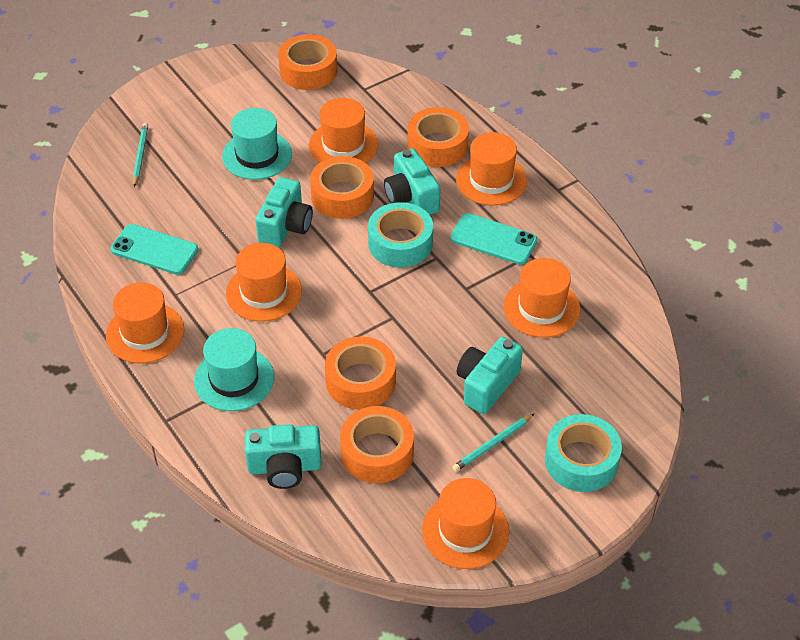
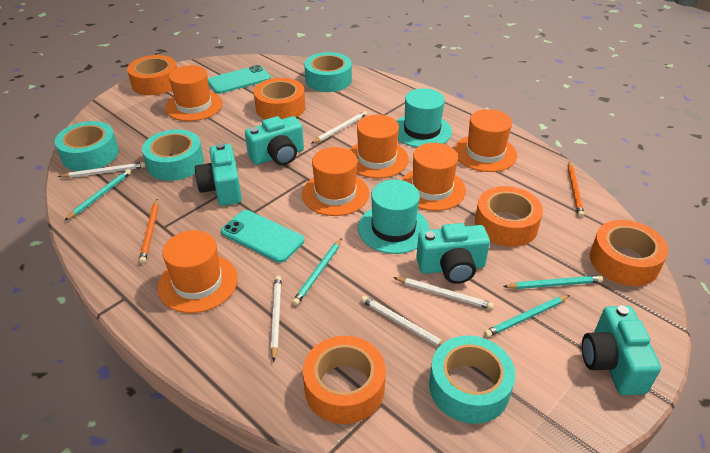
orange pencil: 0 -> 2
turquoise pencil: 2 -> 4
turquoise tape: 2 -> 4
white pencil: 0 -> 5

